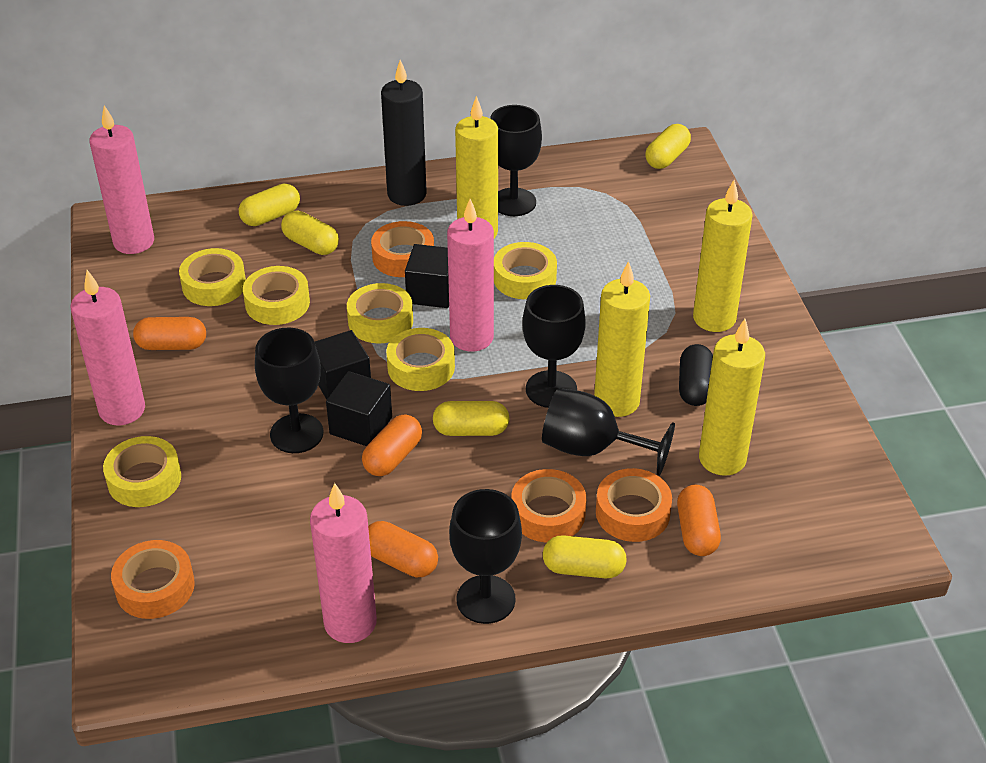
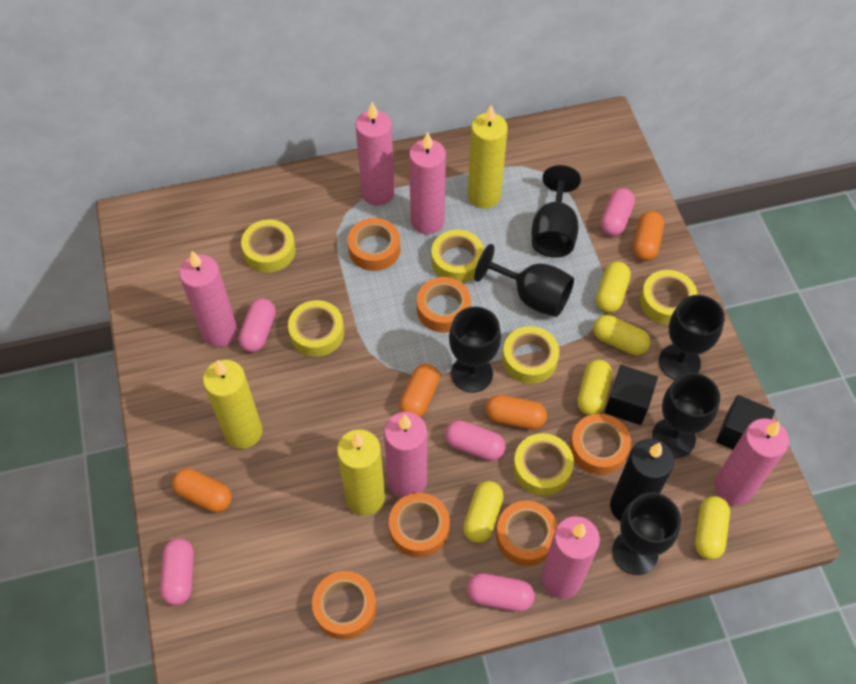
black capsule: 1 -> 0
black cube: 3 -> 2
black goblet: 5 -> 6
orange tape: 4 -> 6
pink candle: 4 -> 6
pink capsule: 0 -> 5
yellow candle: 4 -> 3

